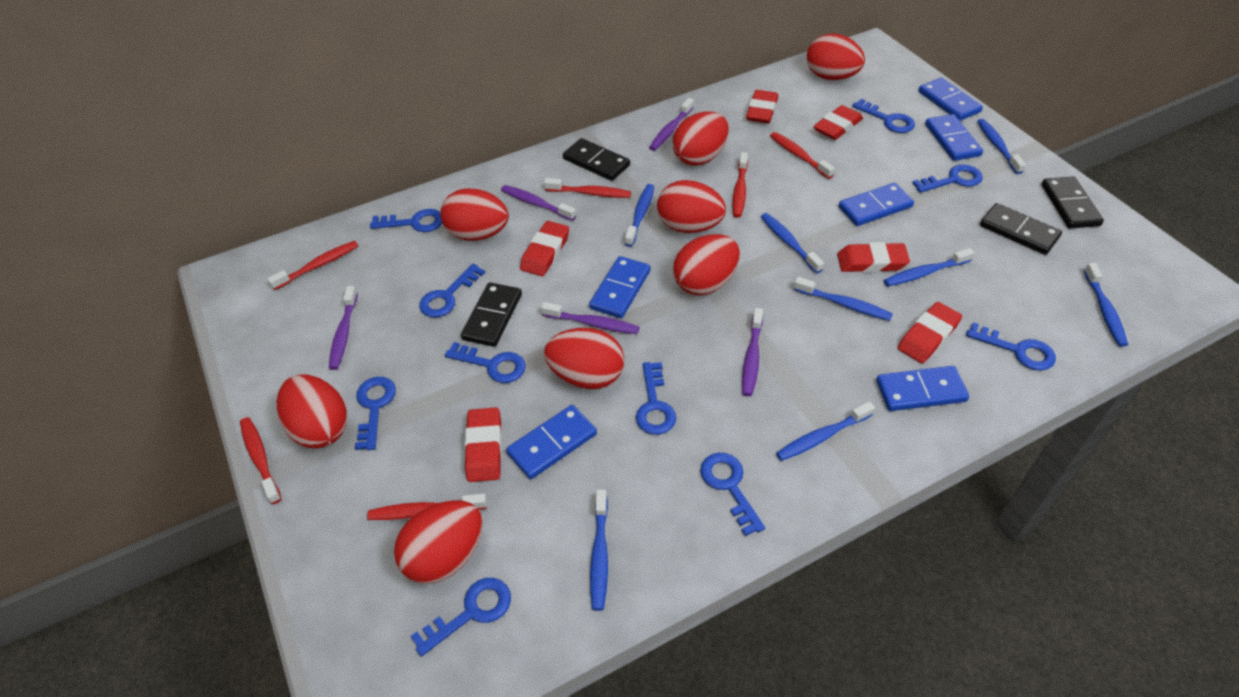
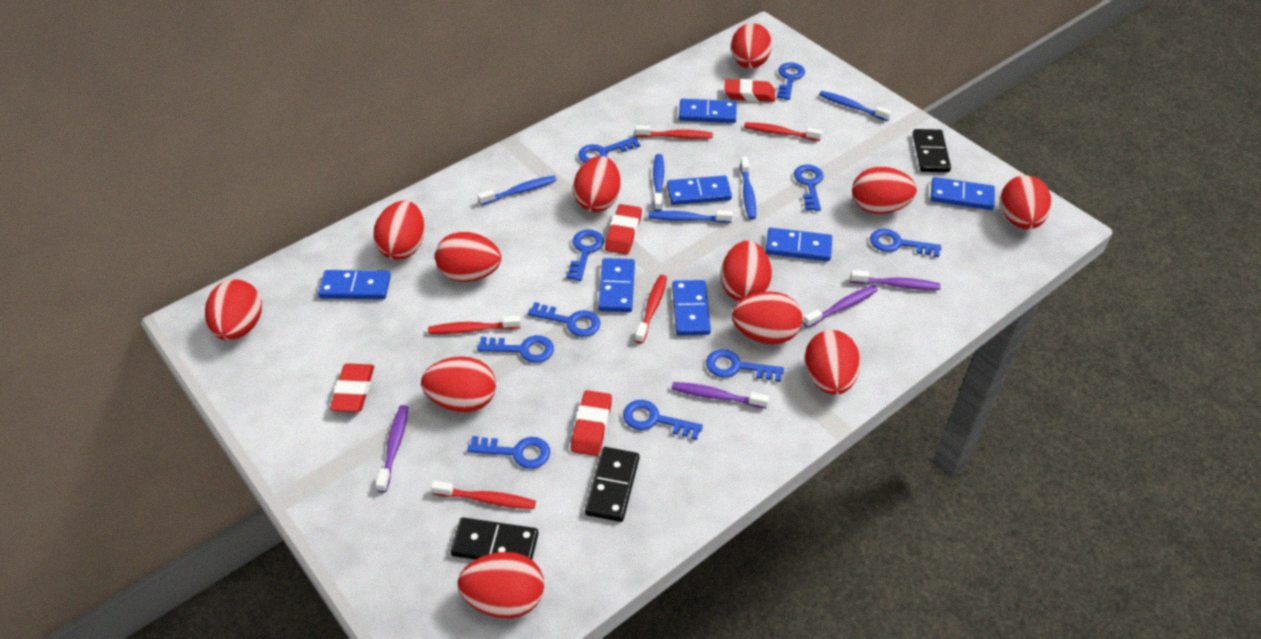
black domino: 4 -> 3
blue domino: 6 -> 7
blue toothbrush: 8 -> 5
purple toothbrush: 5 -> 4
red egg: 8 -> 12
red eraser: 6 -> 4
red toothbrush: 6 -> 5

